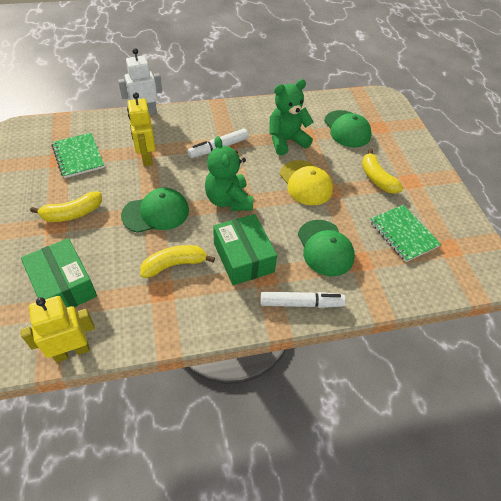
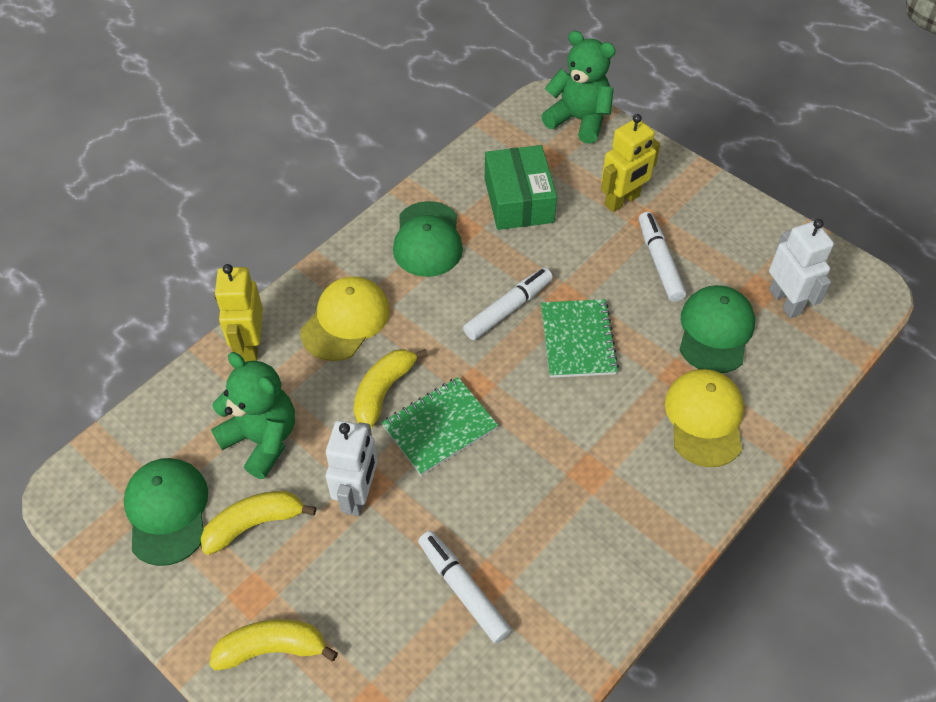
green box: 2 -> 1
white marker: 2 -> 3
white robot: 1 -> 2
yellow cap: 1 -> 2

